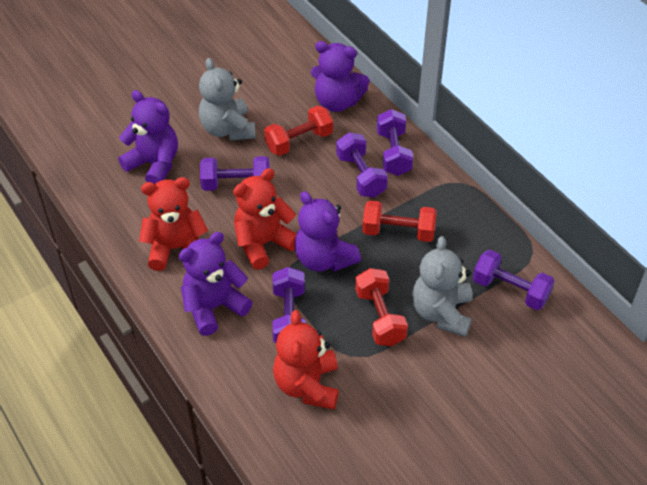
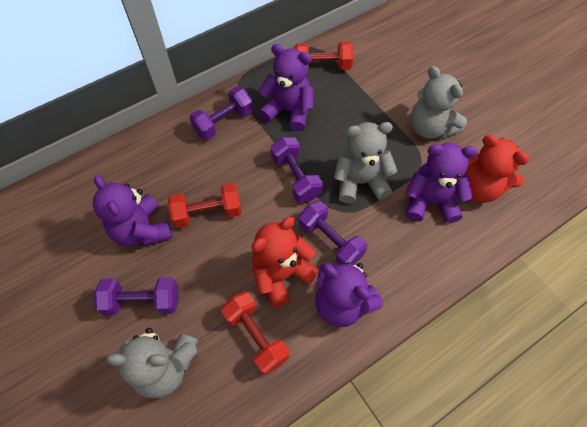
grey teddy bear: 2 -> 3
purple dumbbell: 5 -> 4
red teddy bear: 3 -> 2

